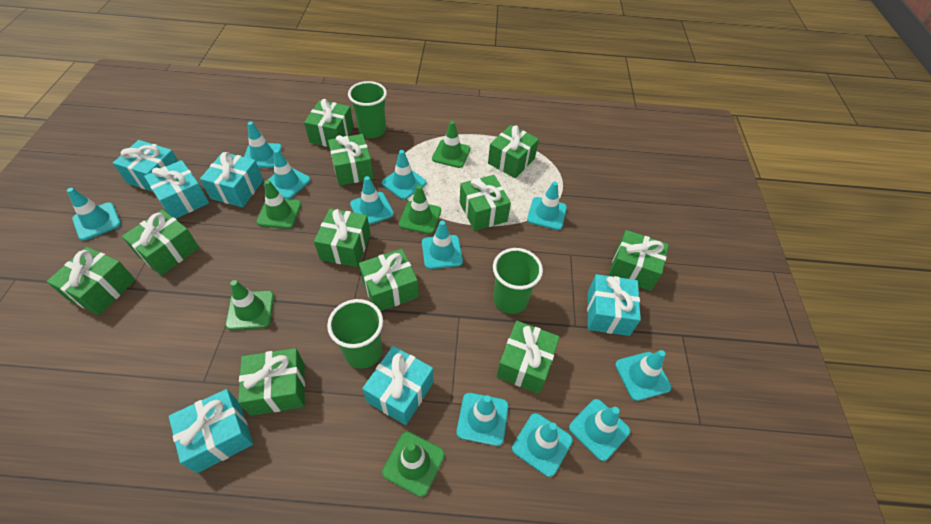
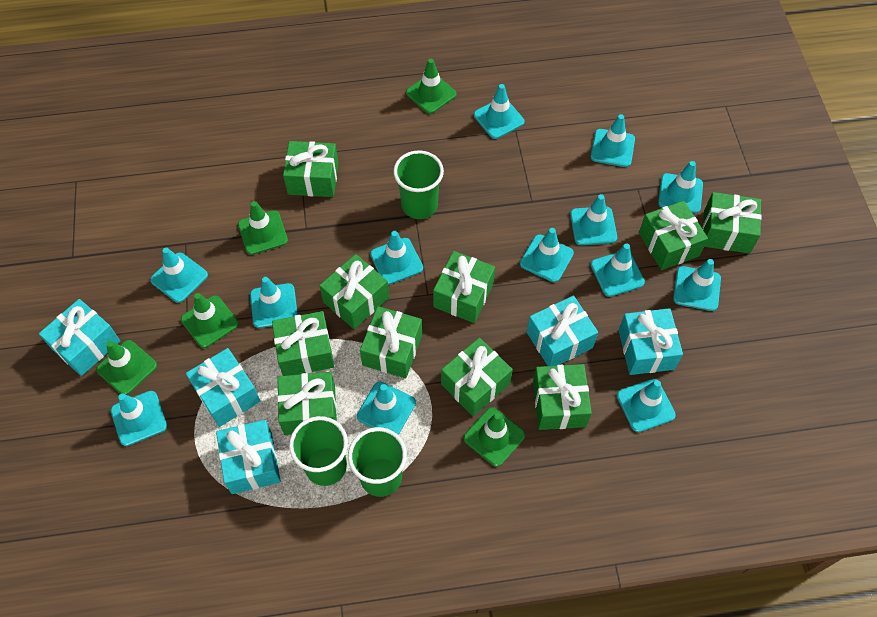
green gift: 11 -> 10
turquoise gift: 6 -> 5
turquoise traffic cone: 11 -> 13

